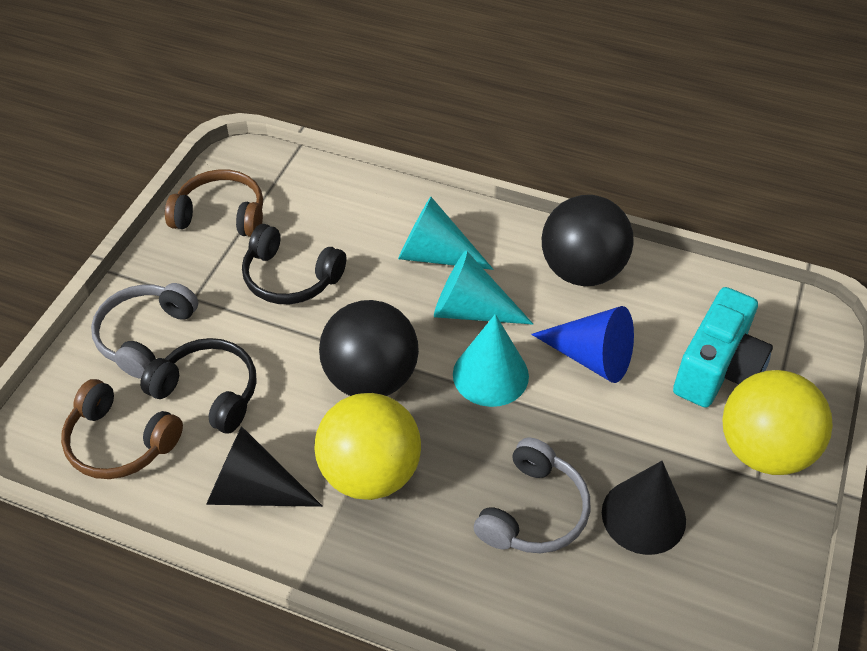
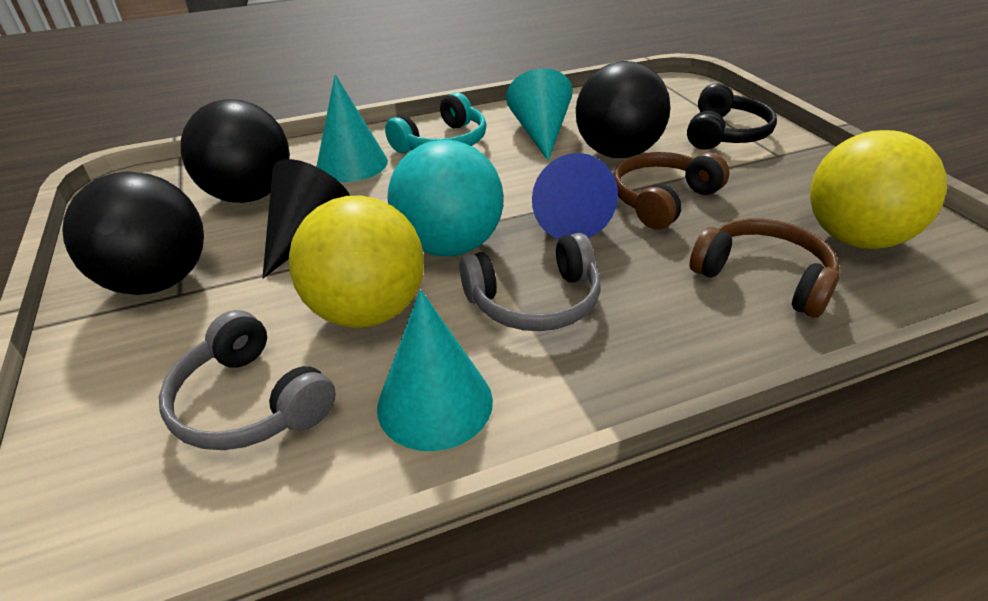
black ball: 2 -> 3
black cone: 2 -> 1
black headphones: 2 -> 1
turquoise ball: 0 -> 1
turquoise camera: 1 -> 0
turquoise headphones: 0 -> 1

